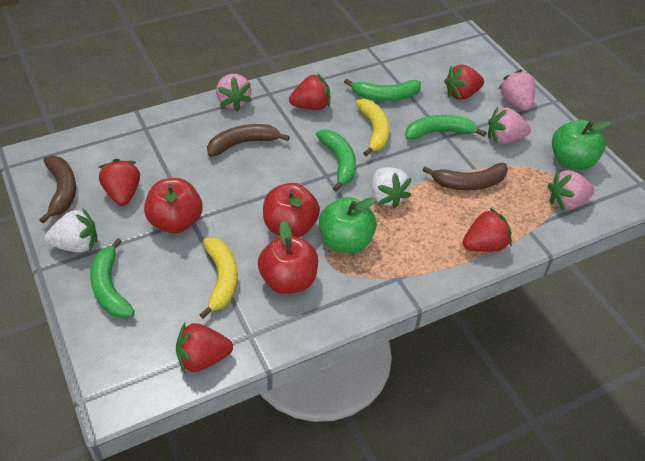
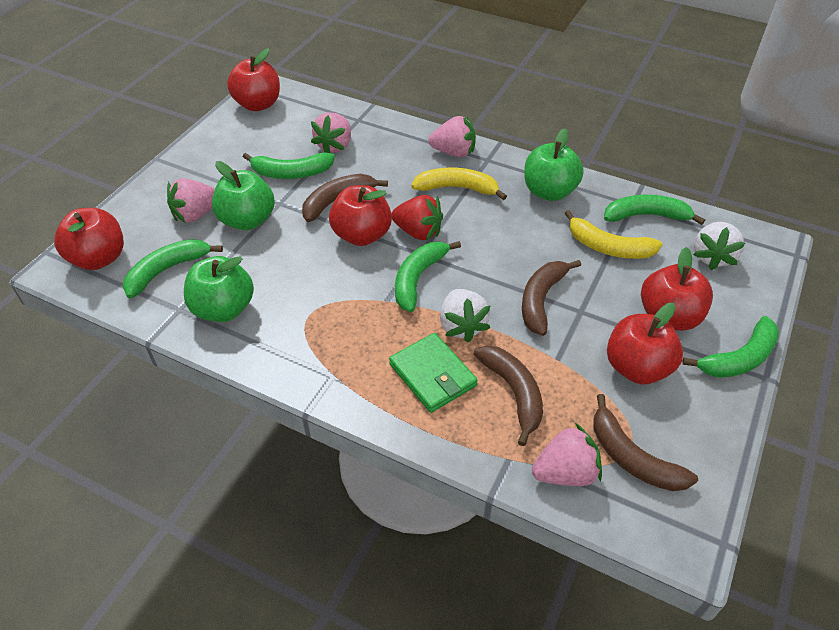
brown banana: 3 -> 4
green apple: 2 -> 3
green banana: 4 -> 5
green wallet: 0 -> 1
red apple: 3 -> 5
red strawberry: 5 -> 1

